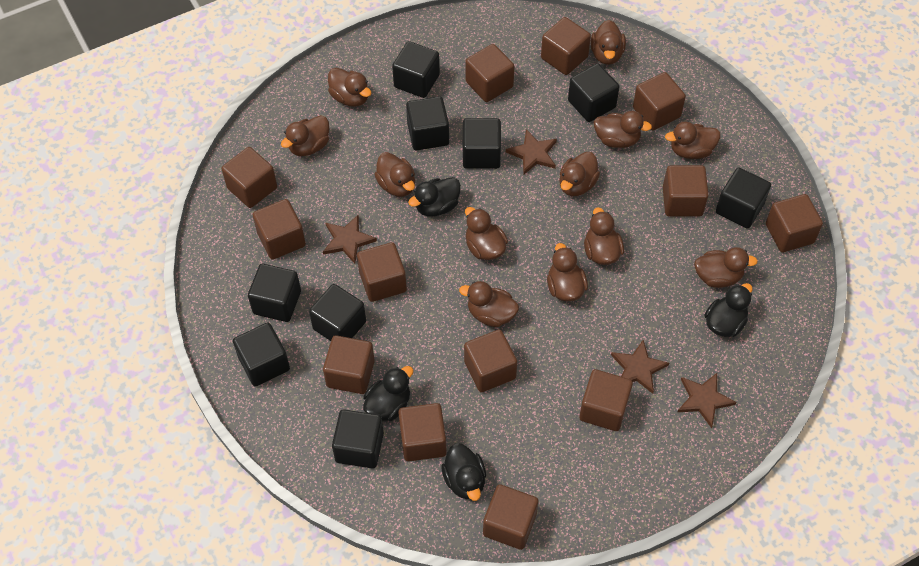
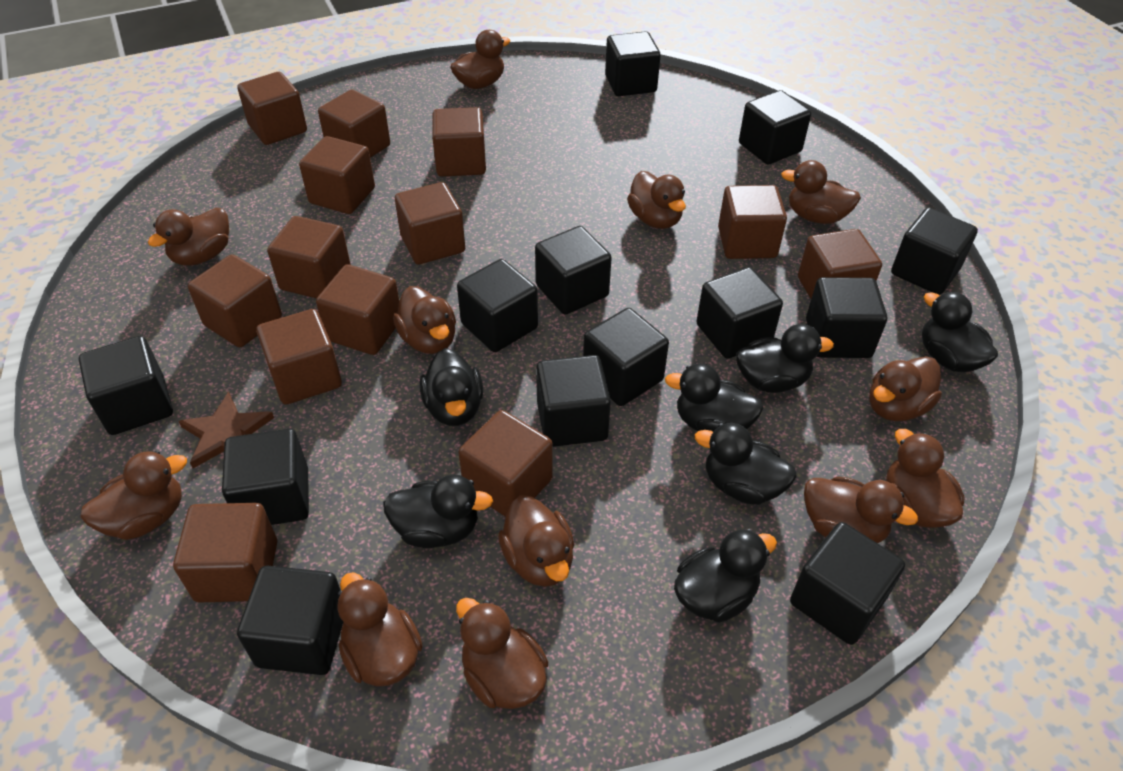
black cube: 9 -> 13
black duck: 4 -> 7
brown star: 4 -> 1

